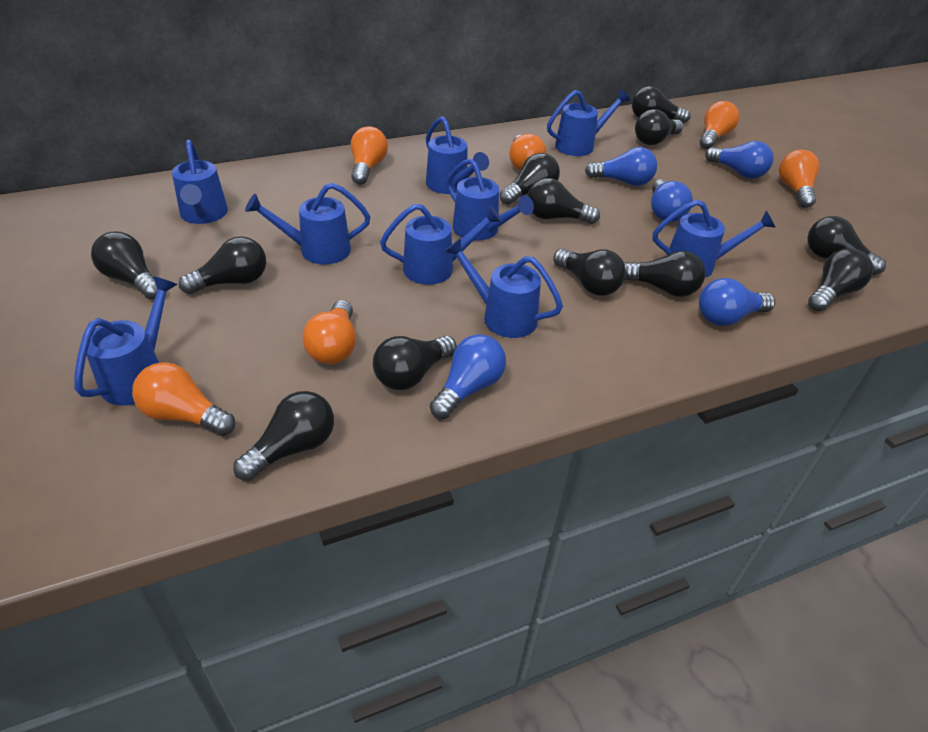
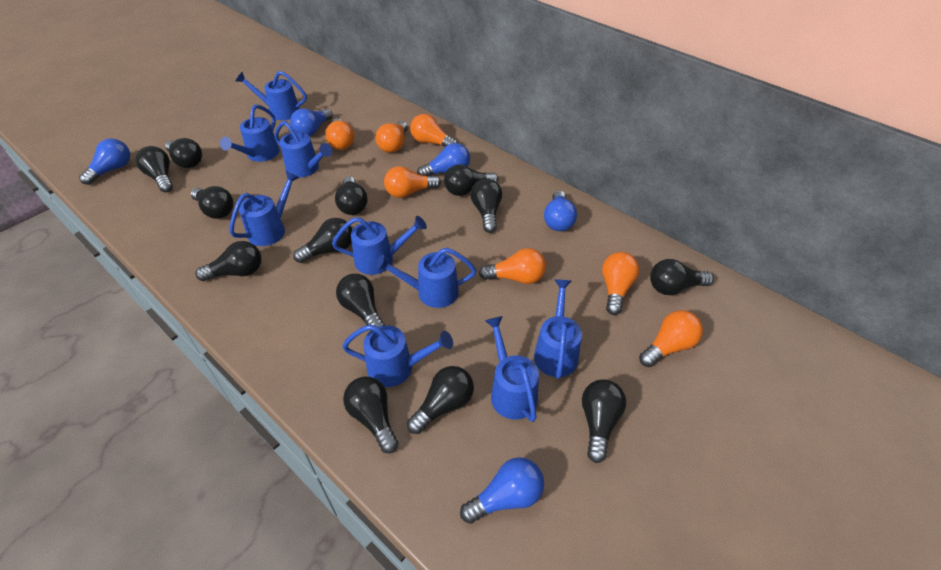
black light bulb: 12 -> 13
orange light bulb: 6 -> 7

